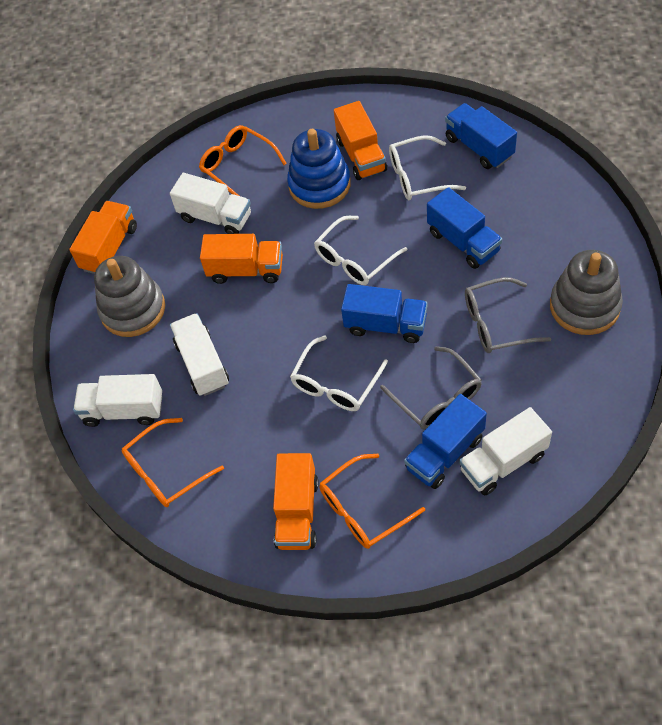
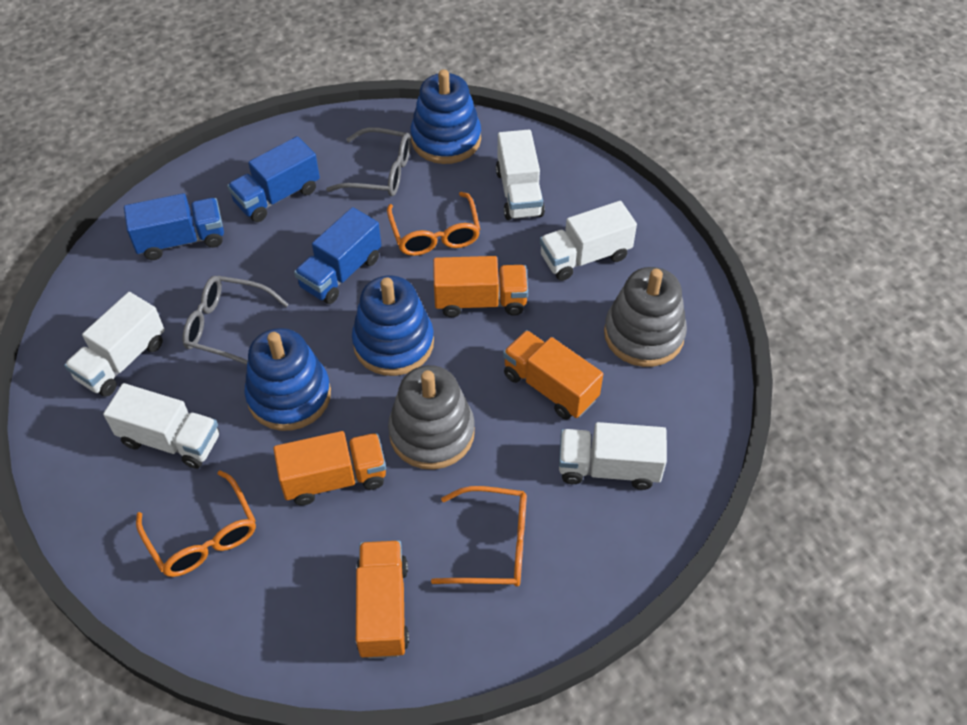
blue stacking toy: 1 -> 3
blue truck: 4 -> 3
white glasses: 3 -> 0
white truck: 4 -> 5

